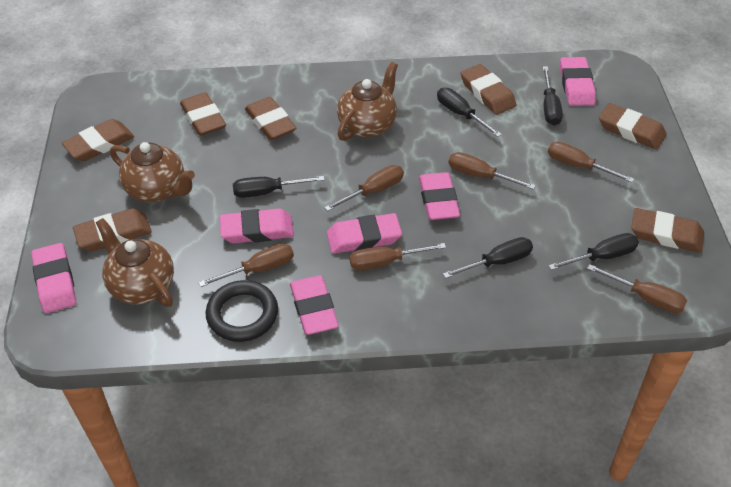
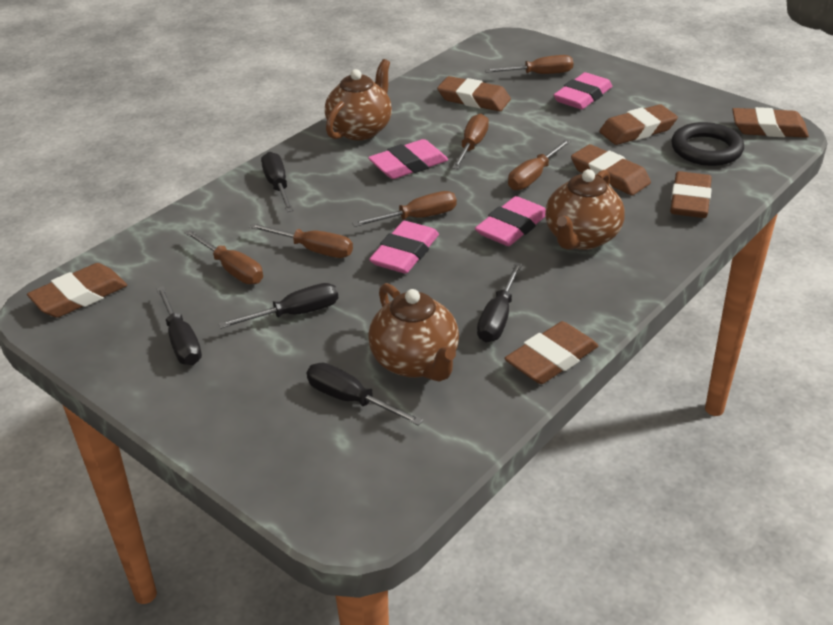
pink eraser: 6 -> 4

